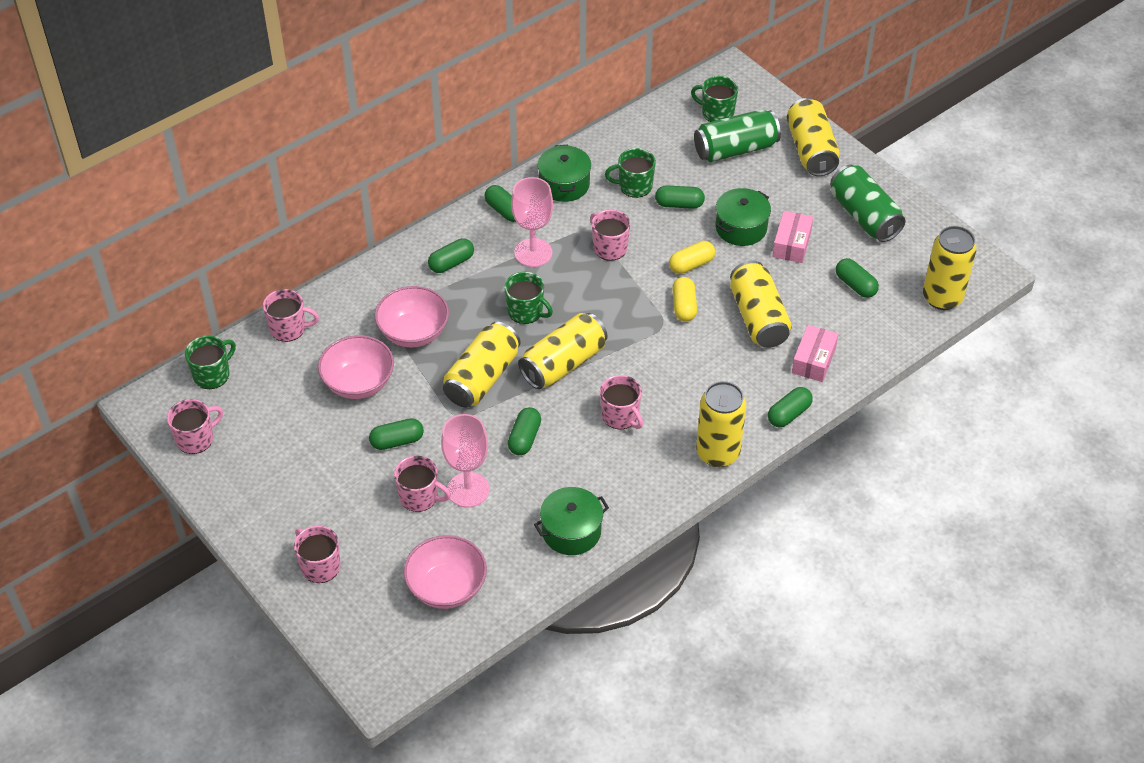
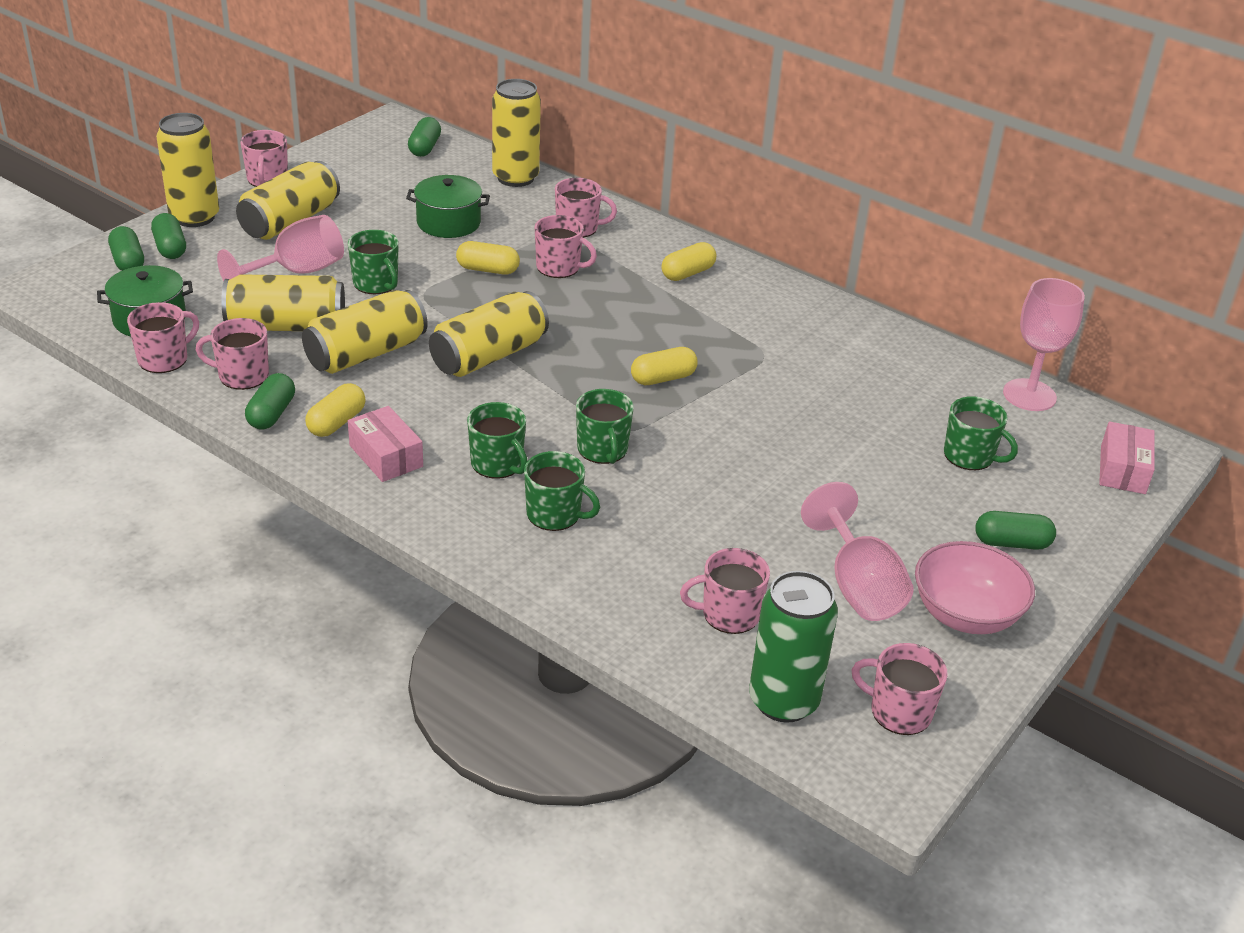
green can: 2 -> 1
green capsule: 7 -> 5
green mug: 4 -> 5
green pot: 3 -> 2
pink bowl: 3 -> 1
pink goblet: 2 -> 3
pink mug: 6 -> 7
yellow capsule: 2 -> 4

